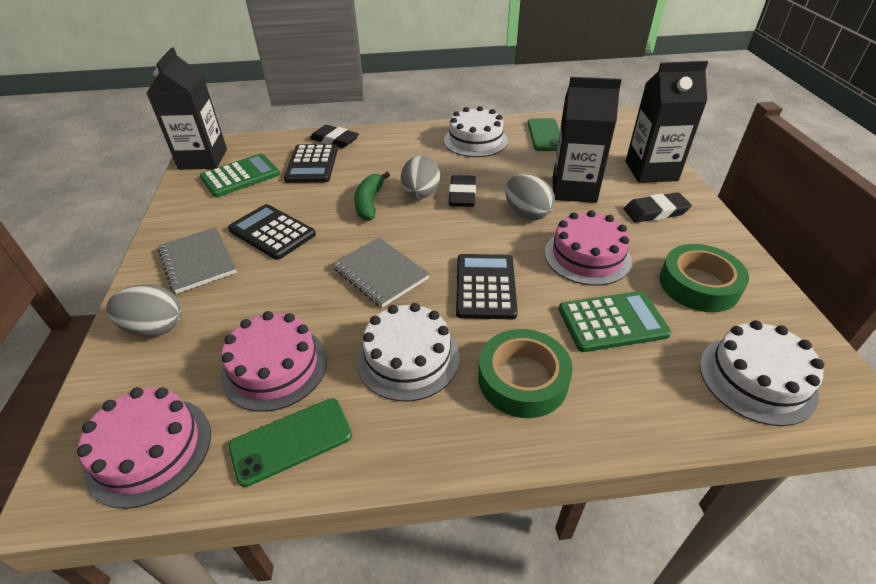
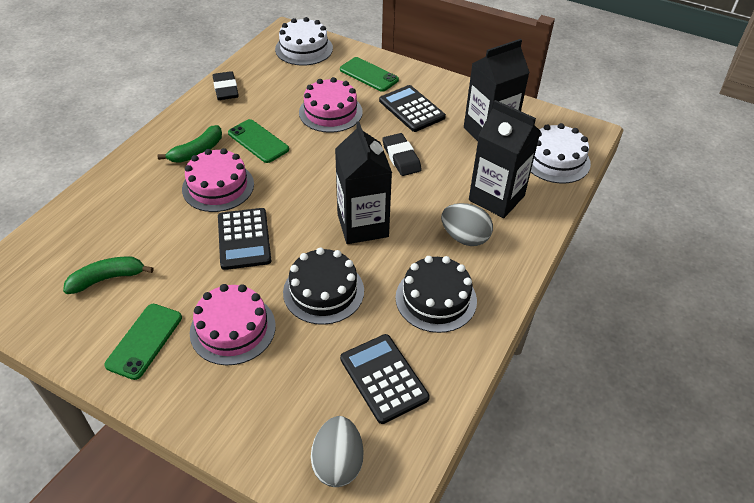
black cake: 0 -> 2
black eraser: 3 -> 2
green banana: 1 -> 2
green calculator: 2 -> 0
green phone: 2 -> 3
green tape: 2 -> 0
grey egg: 3 -> 2
grey notebook: 2 -> 0
white cake: 3 -> 2

